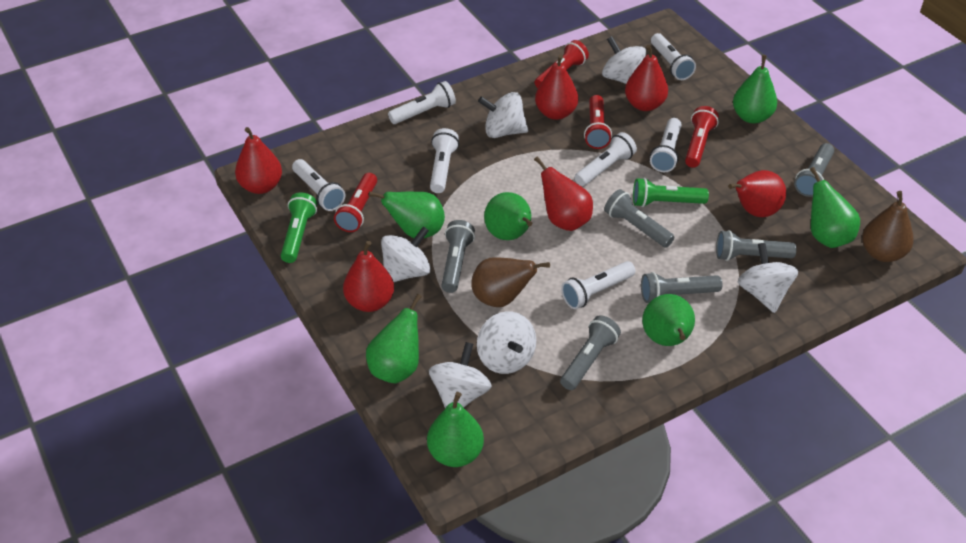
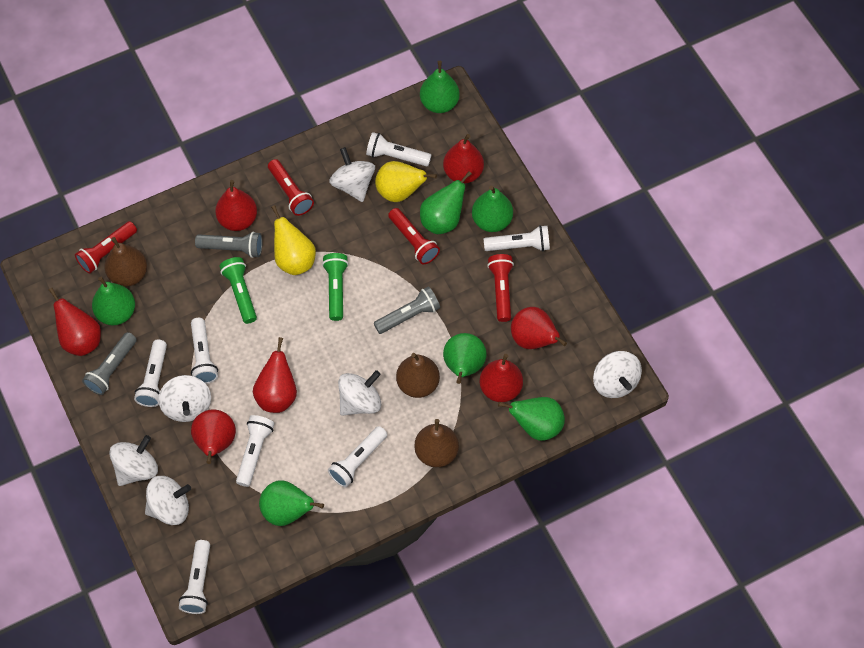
brown pear: 2 -> 3
grey flashlight: 6 -> 3
red pear: 6 -> 7
yellow pear: 0 -> 2

